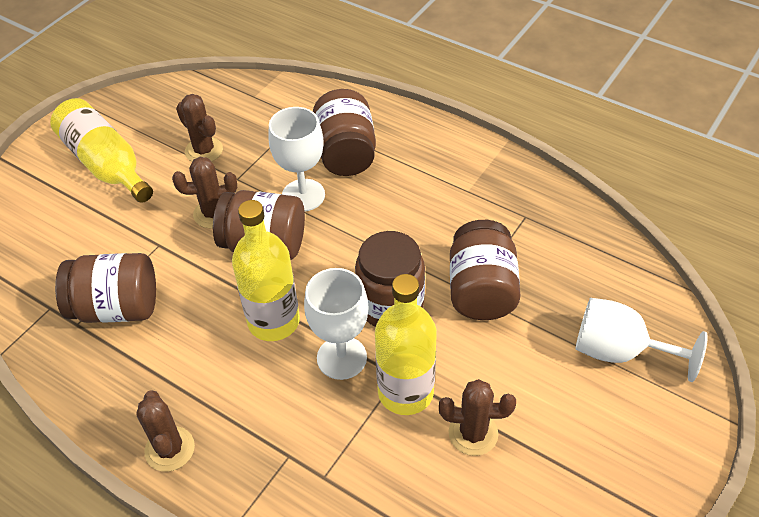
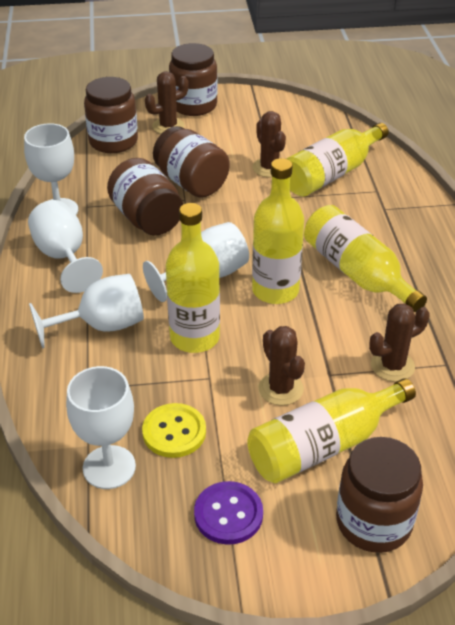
purple button: 0 -> 1
white goblet: 3 -> 5
yellow bottle: 3 -> 5
yellow button: 0 -> 1

